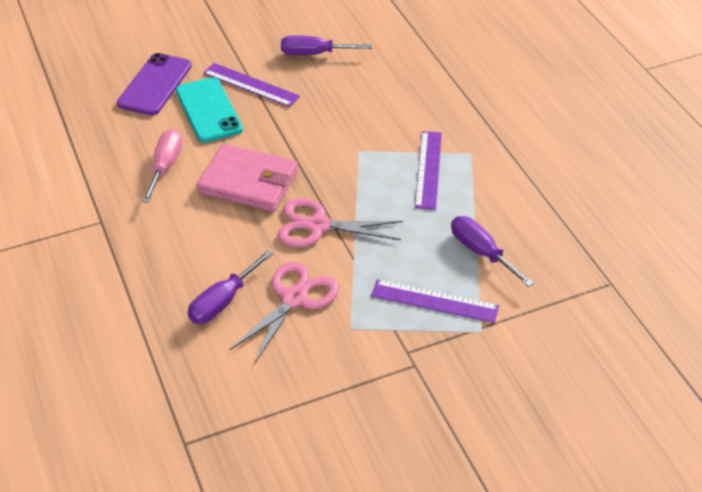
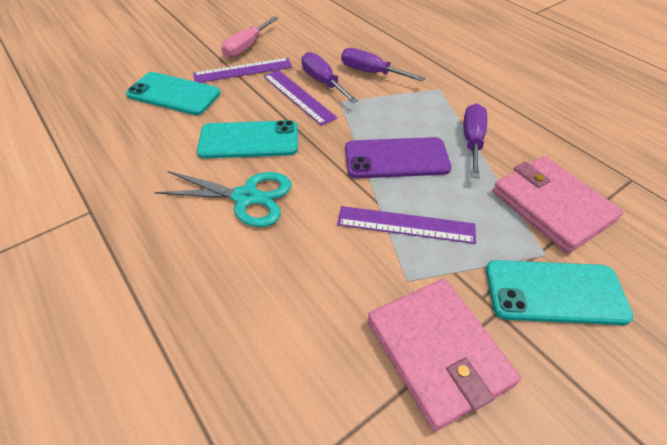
pink scissors: 2 -> 0
pink wallet: 1 -> 2
turquoise phone: 1 -> 3
turquoise scissors: 0 -> 1

